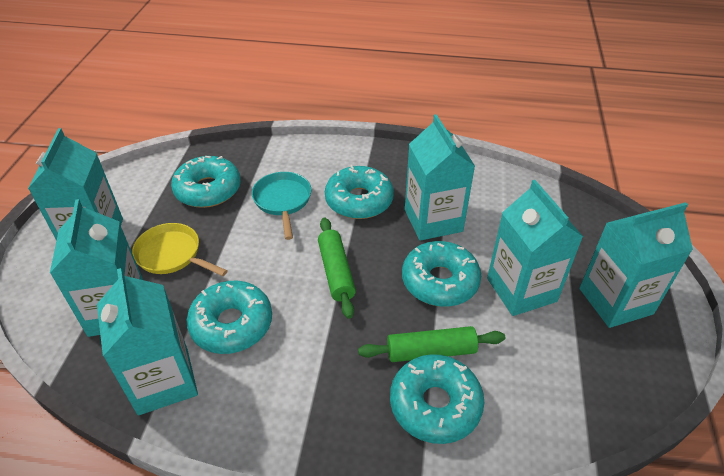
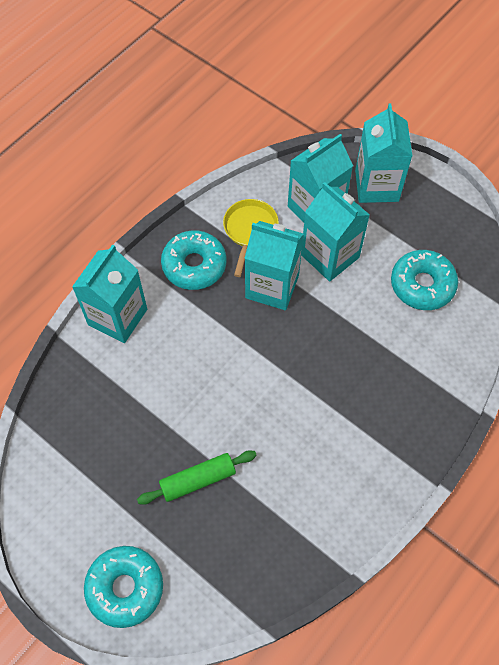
green rolling pin: 2 -> 1
turquoise carton: 6 -> 5
turquoise donut: 5 -> 3
turquoise pan: 1 -> 0

